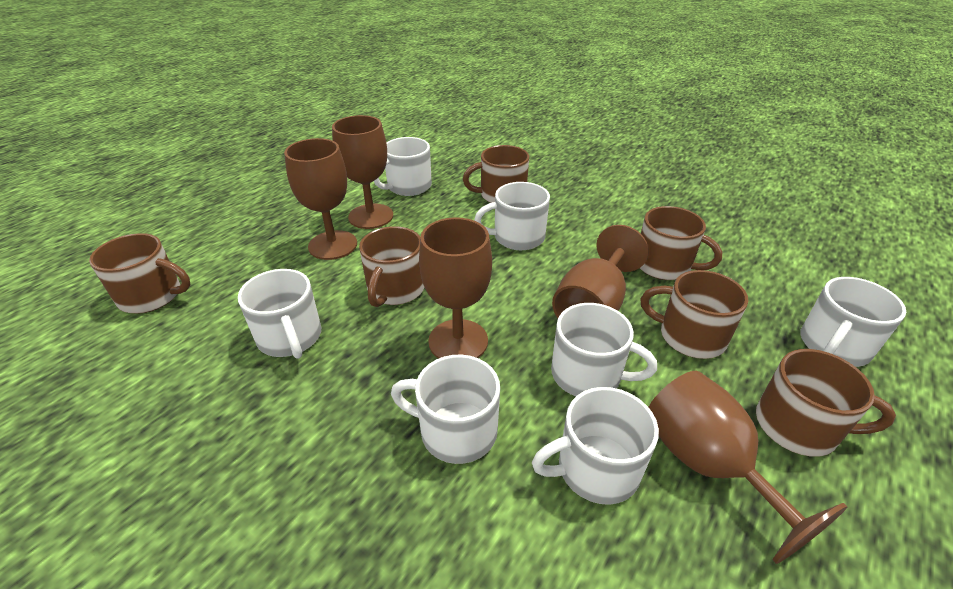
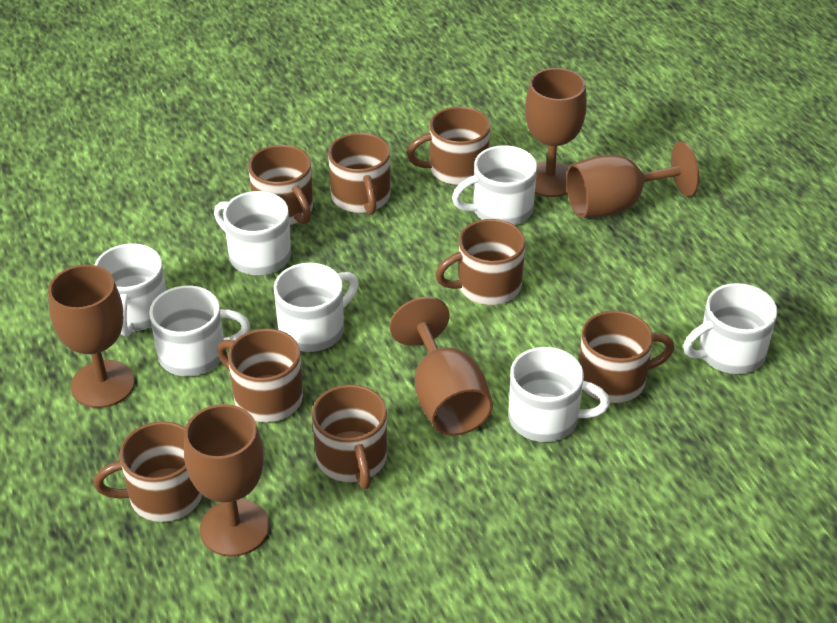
brown mug: 6 -> 8

